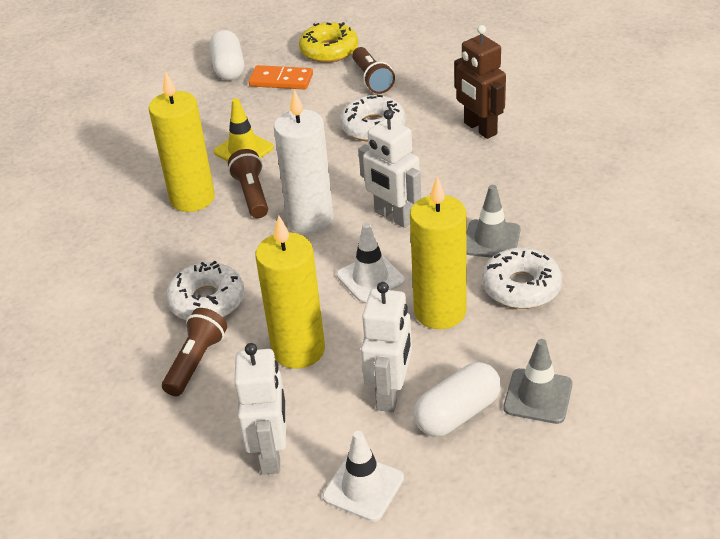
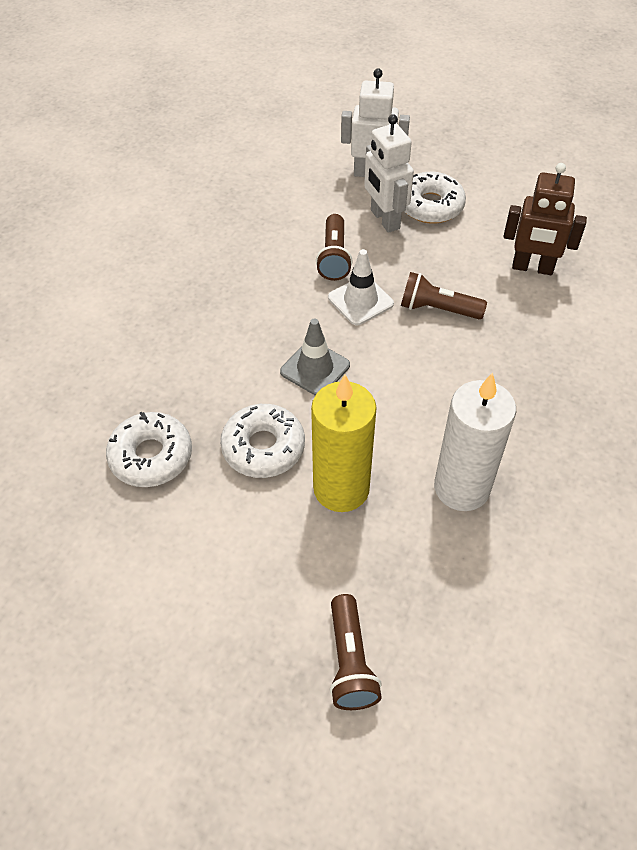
grey traffic cone: 2 -> 1
orange domino: 1 -> 0
white capsule: 2 -> 0
white robot: 3 -> 2
white traffic cone: 2 -> 1
yellow candle: 3 -> 1
yellow donut: 1 -> 0
yellow traffic cone: 1 -> 0

